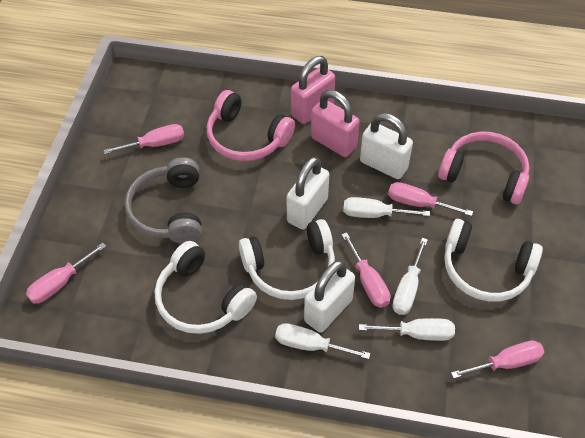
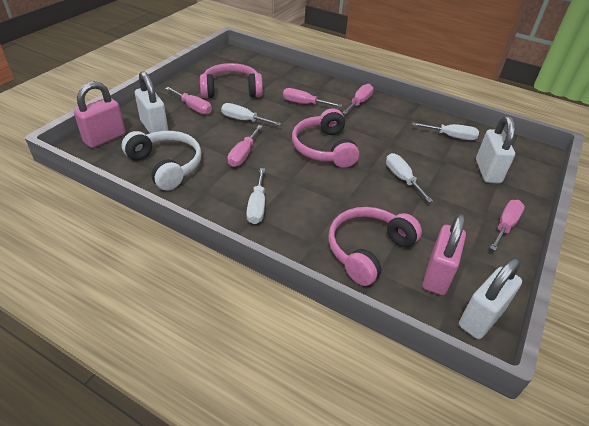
grey headphones: 1 -> 0
pink headphones: 2 -> 3
white headphones: 3 -> 1

